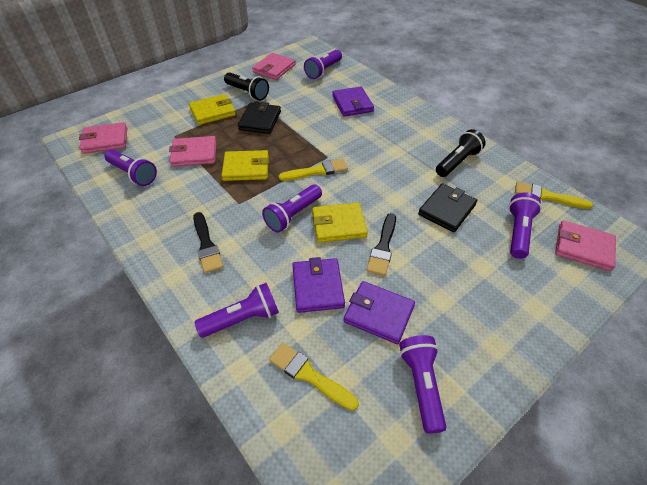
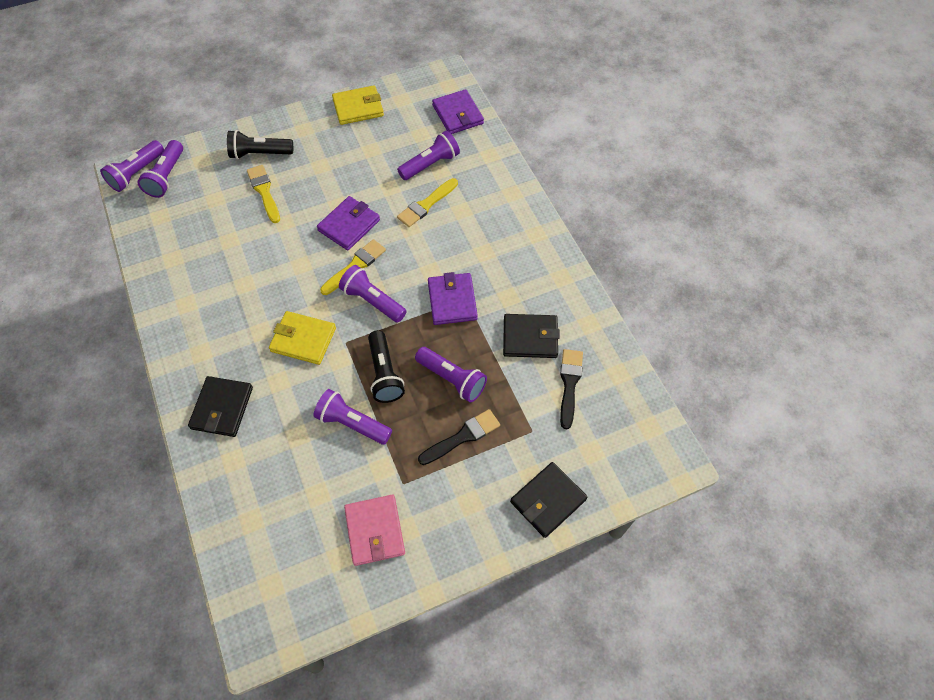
black wallet: 2 -> 3
pink wallet: 4 -> 1
yellow wallet: 3 -> 2

